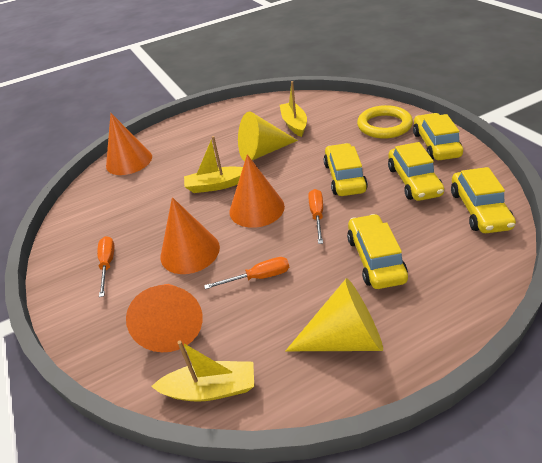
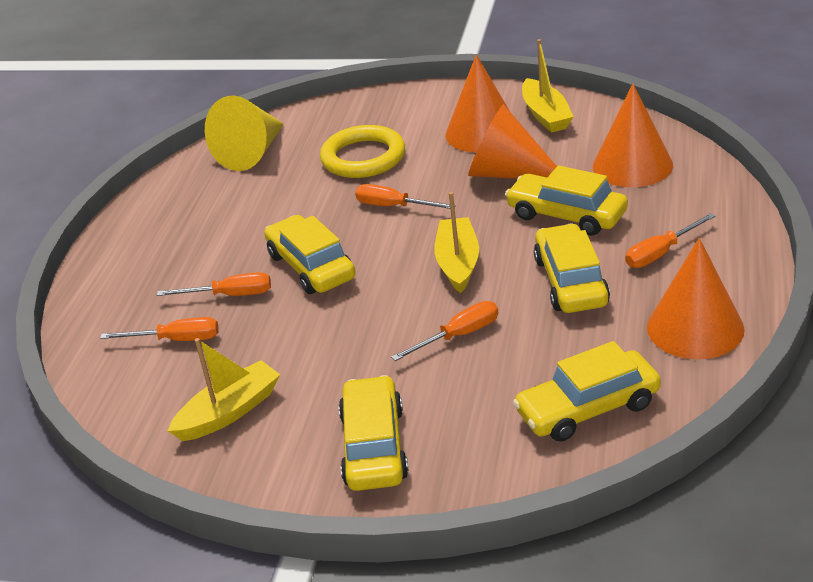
orange screwdriver: 3 -> 5
yellow cone: 2 -> 1

